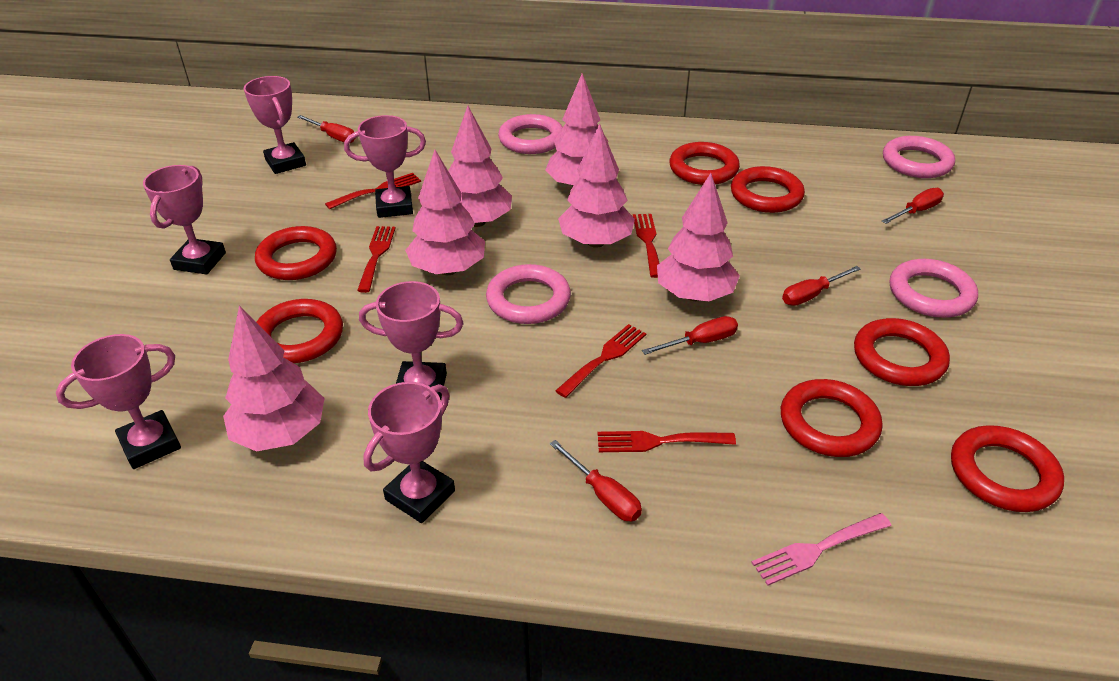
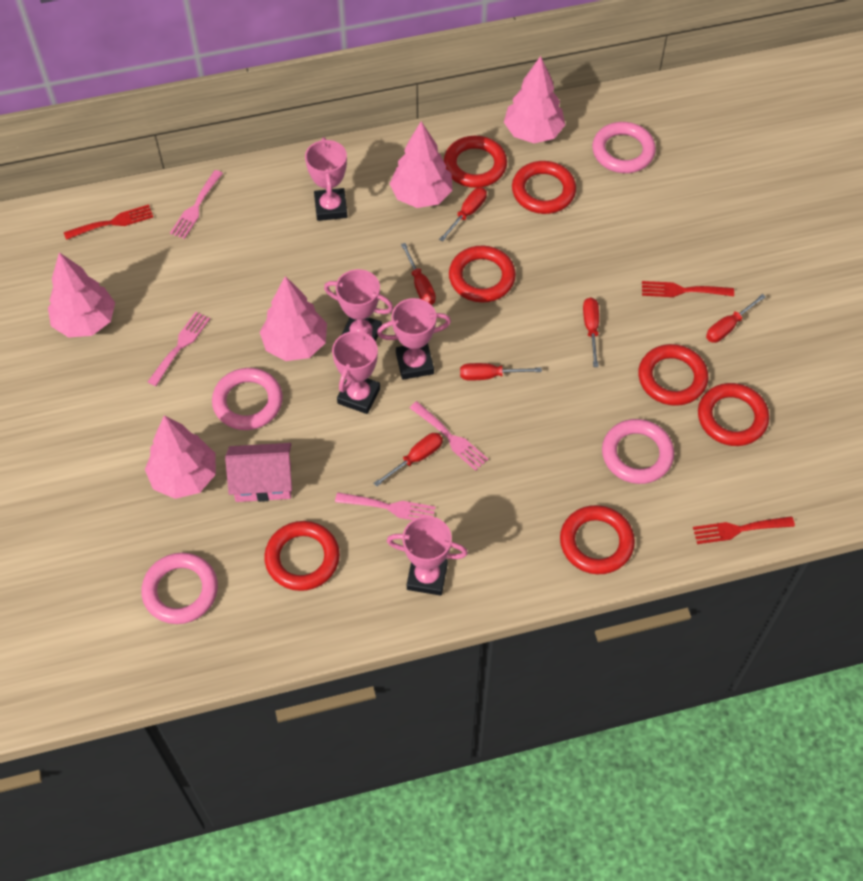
pink fork: 1 -> 4
pink house: 0 -> 1
pink tree: 6 -> 5
pink trophy: 6 -> 5
red fork: 5 -> 3
red screwdriver: 5 -> 6

